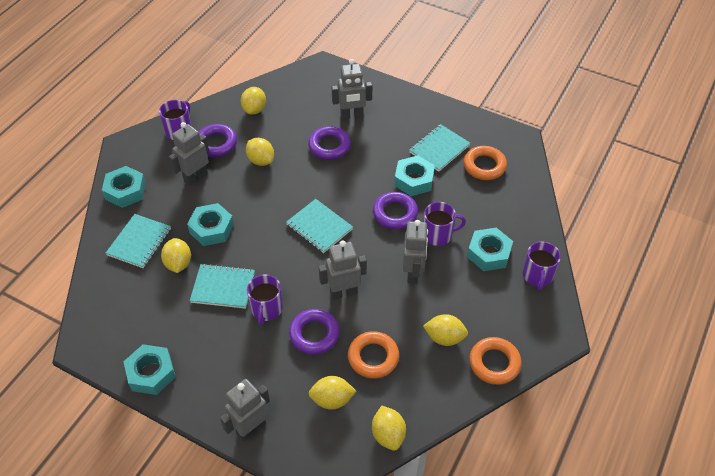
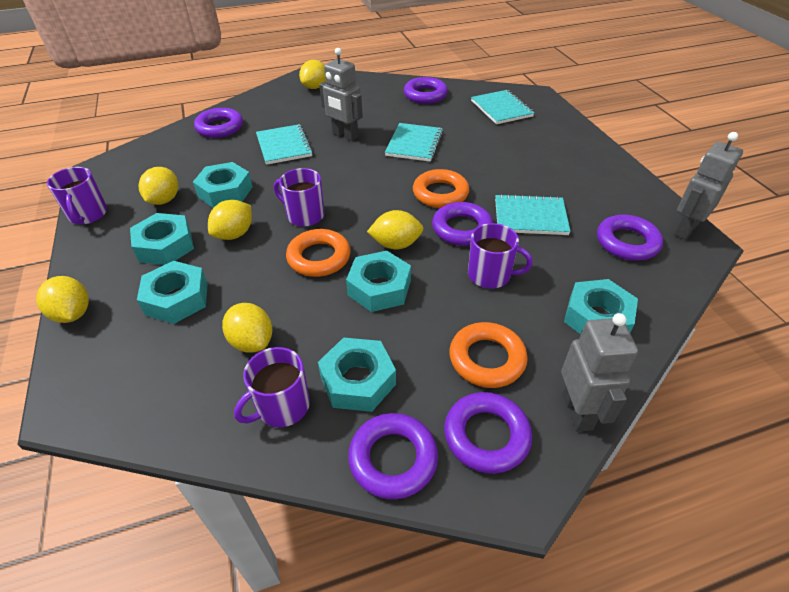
grey robot: 5 -> 3
purple ring: 4 -> 6
turquoise nut: 5 -> 6

